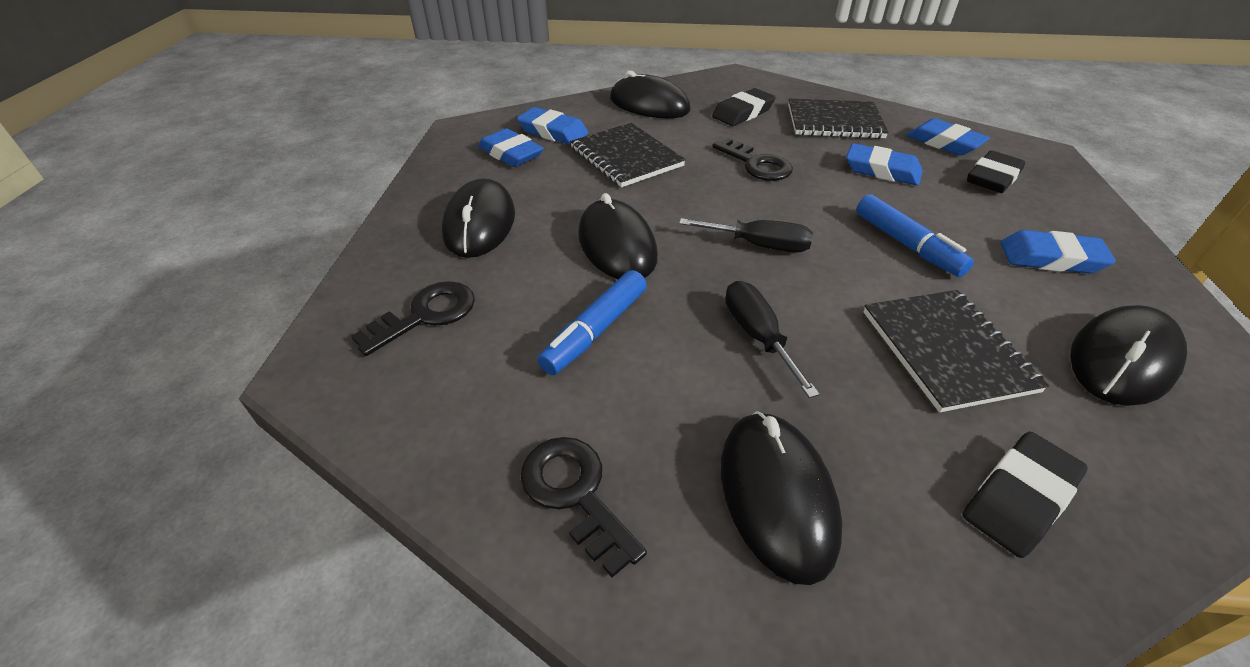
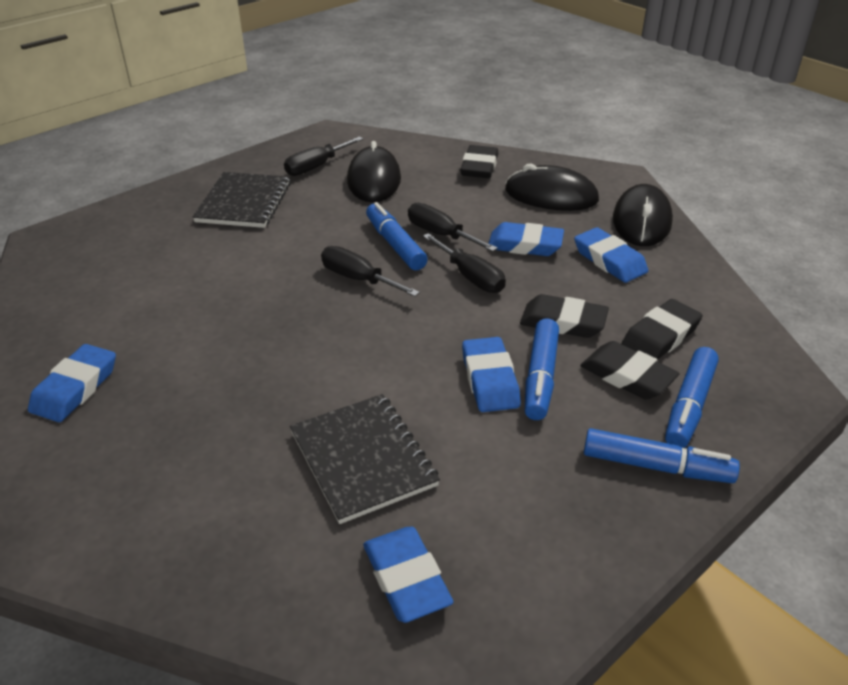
black eraser: 3 -> 4
black key: 3 -> 0
black mouse: 5 -> 3
black notebook: 3 -> 2
black screwdriver: 2 -> 4
blue marker: 2 -> 4

